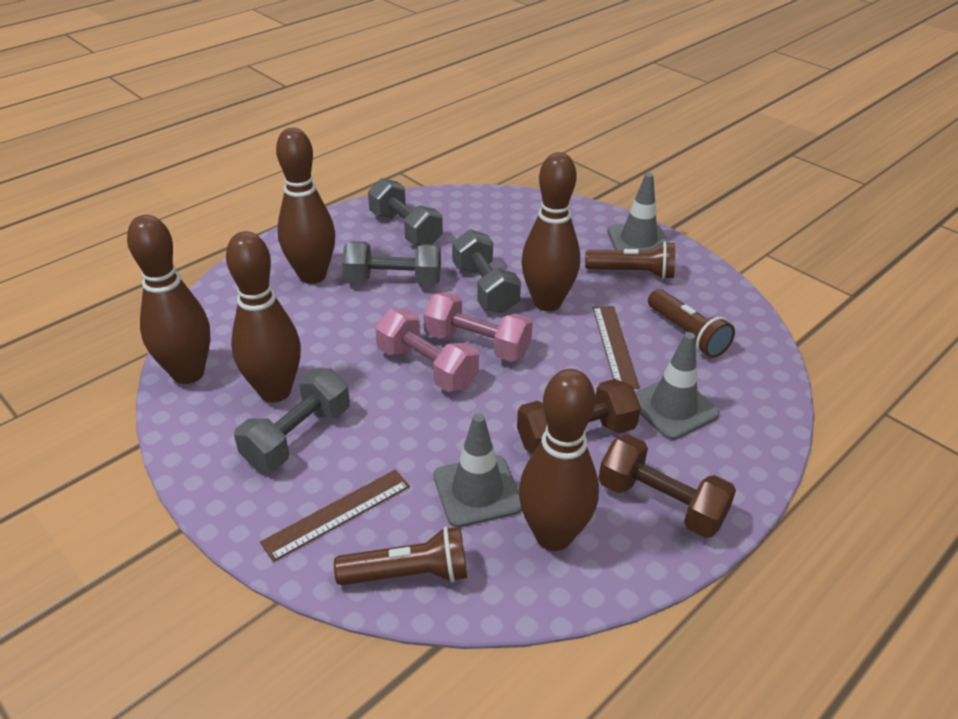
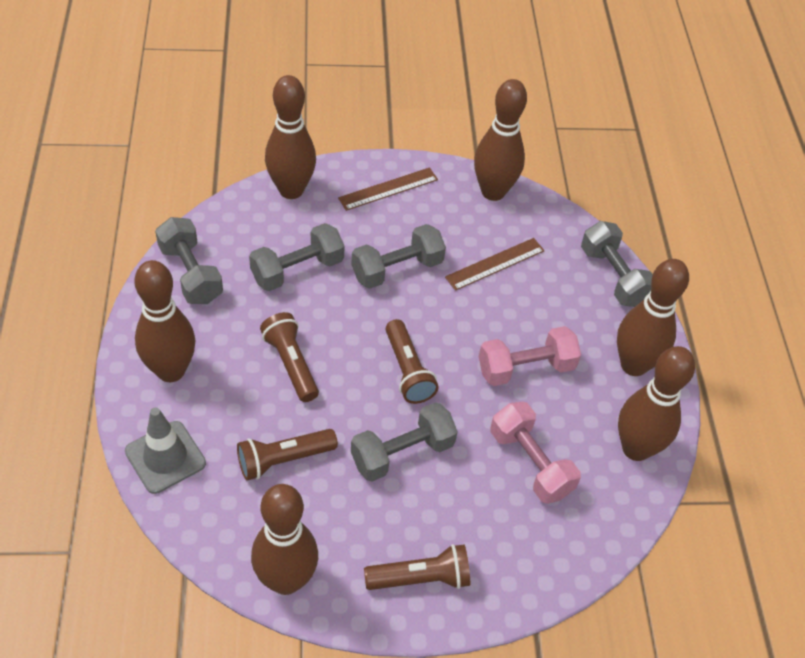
brown bowling pin: 5 -> 6
brown dumbbell: 2 -> 0
brown flashlight: 3 -> 4
grey dumbbell: 4 -> 5
grey traffic cone: 3 -> 1

